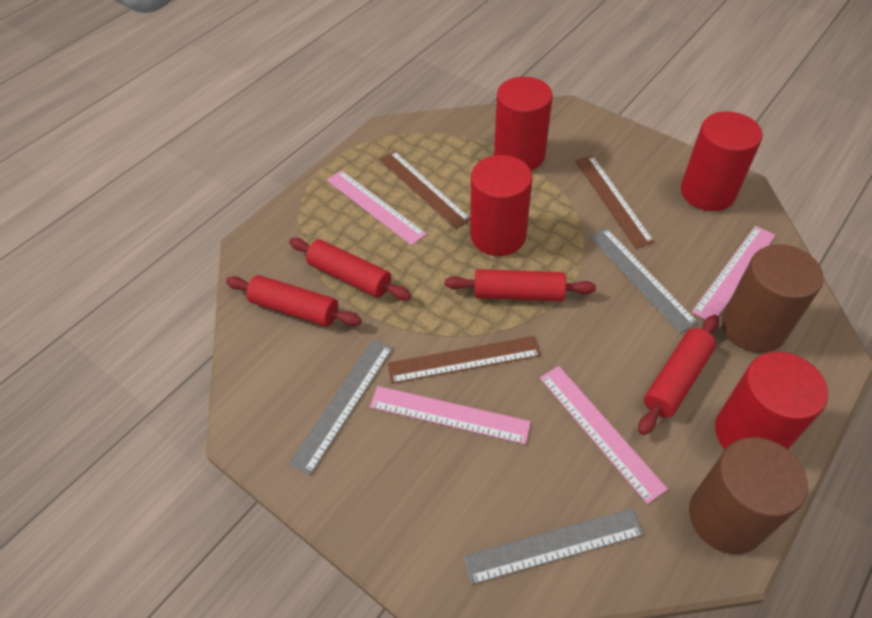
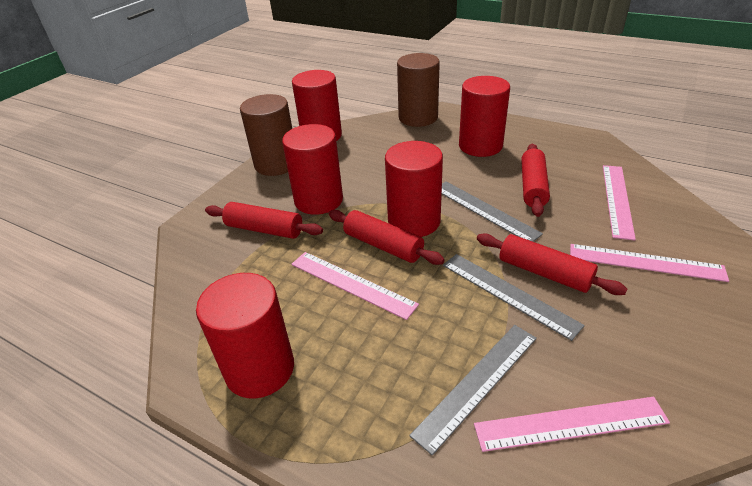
brown ruler: 3 -> 0
red cylinder: 4 -> 5

